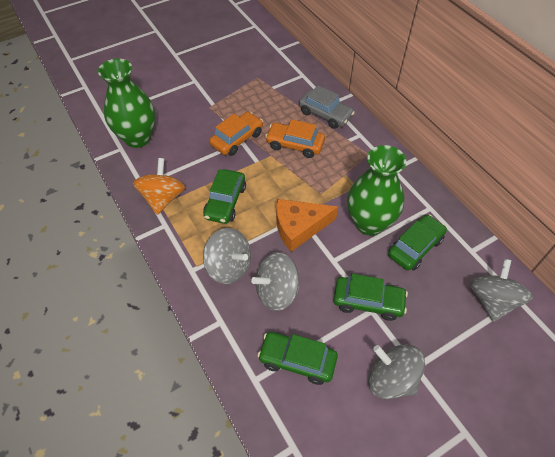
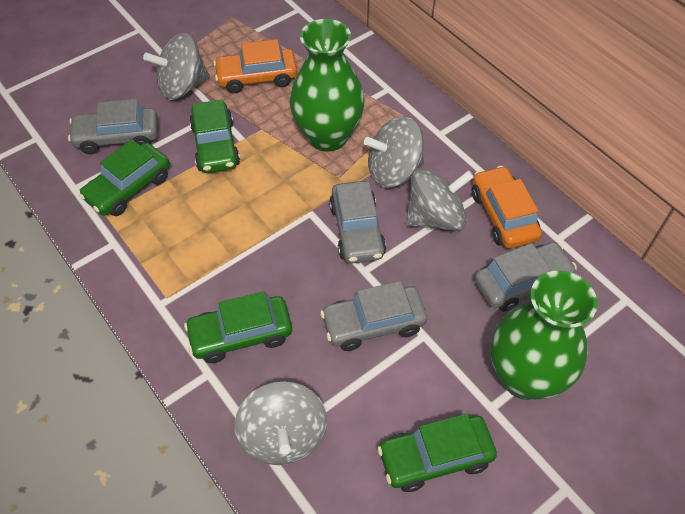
grey car: 1 -> 4
orange cheese: 1 -> 0
orange spinning top: 1 -> 0

